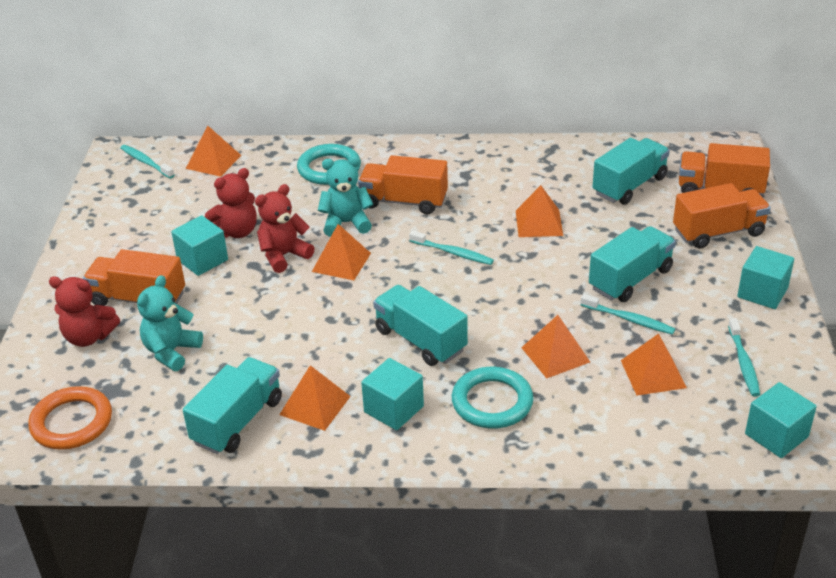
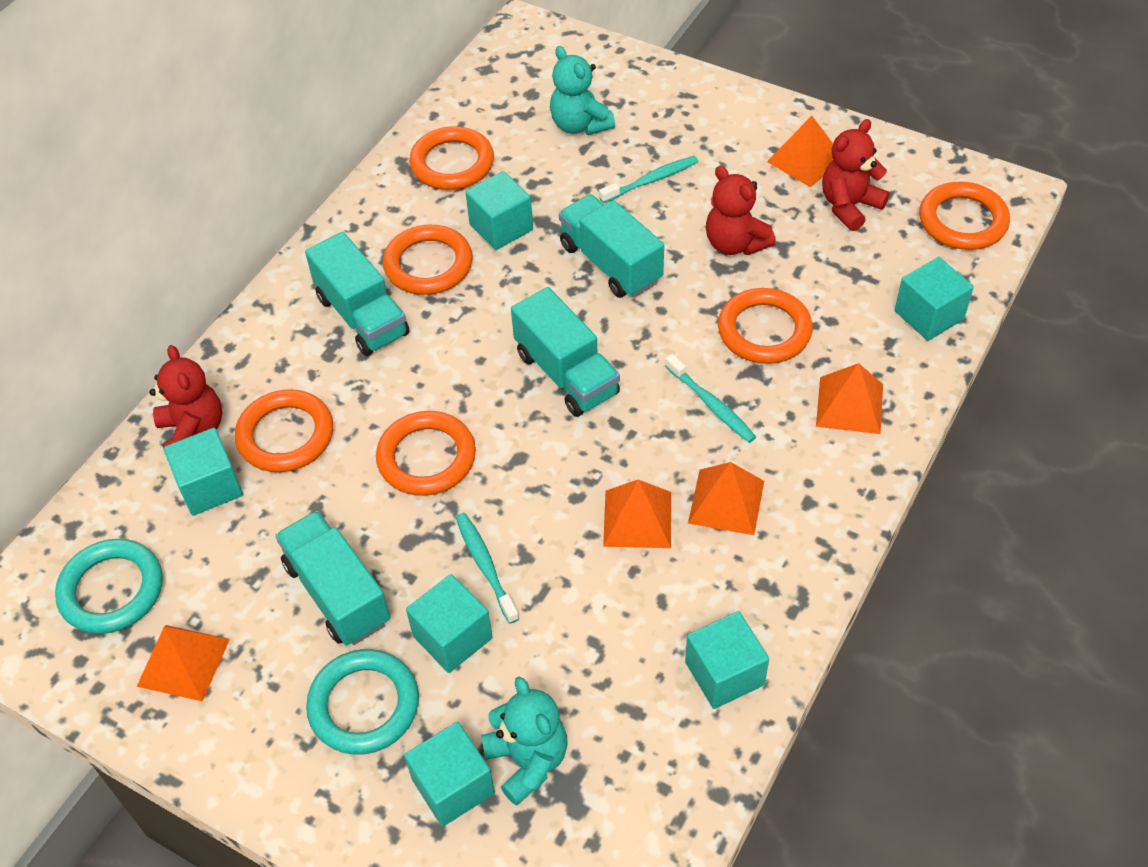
orange pyramid: 6 -> 5
orange ring: 1 -> 6
orange truck: 4 -> 0
turquoise cube: 4 -> 6
turquoise toothbrush: 4 -> 3

